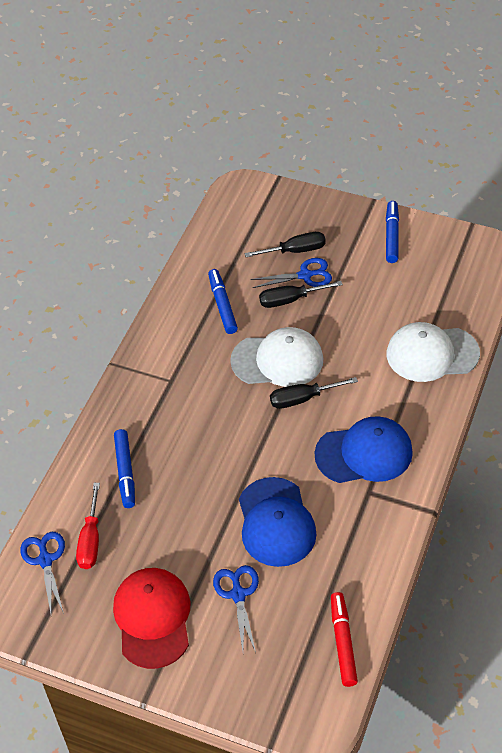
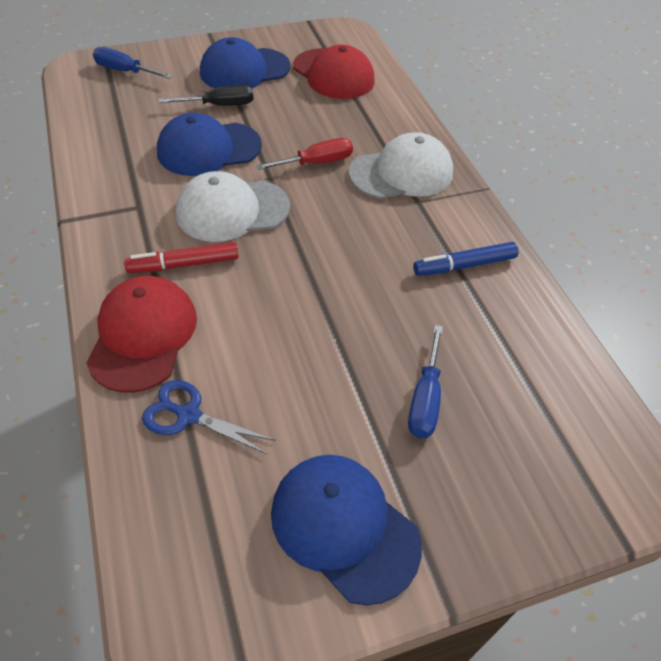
black screwdriver: 3 -> 1
blue cap: 2 -> 3
blue marker: 3 -> 1
blue scissors: 3 -> 1
blue screwdriver: 0 -> 2
red cap: 1 -> 2

